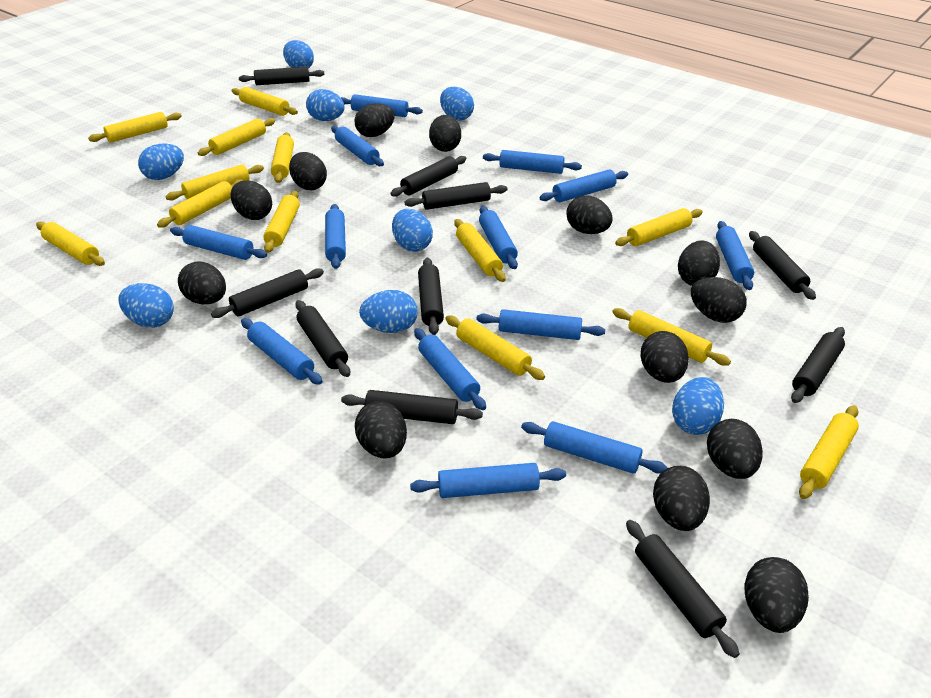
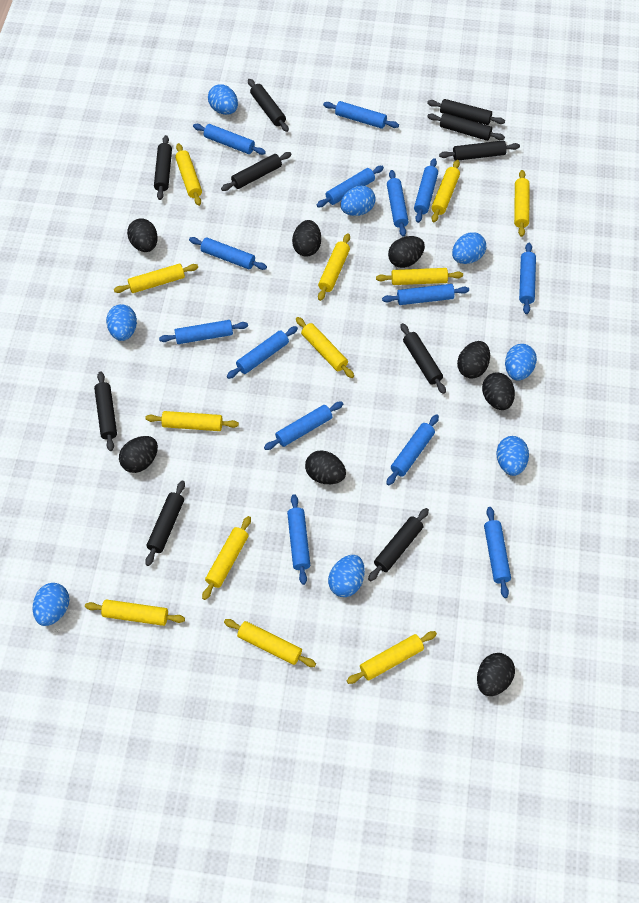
black egg: 13 -> 8
blue rolling pin: 13 -> 14
yellow rolling pin: 13 -> 12

